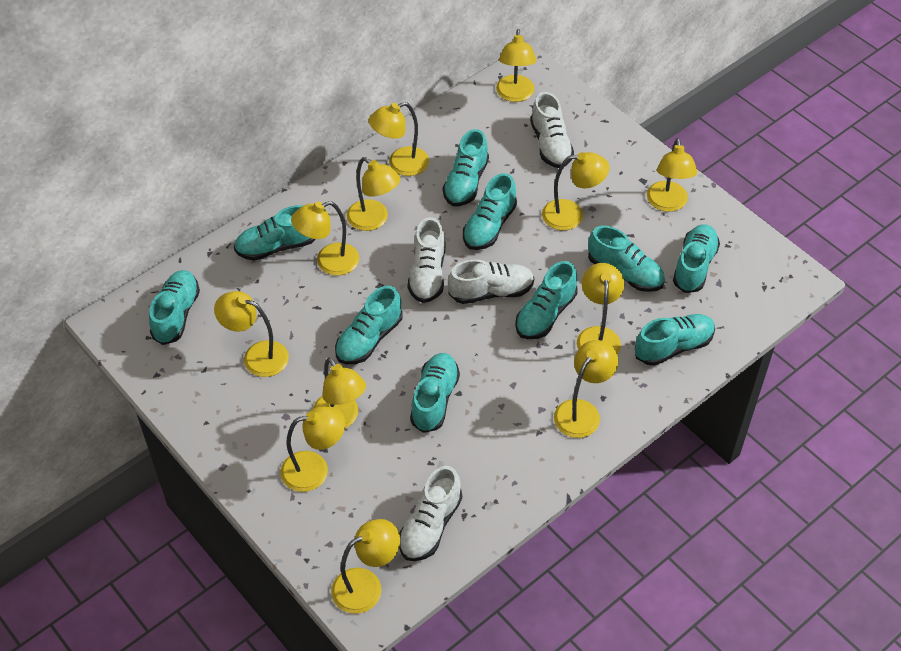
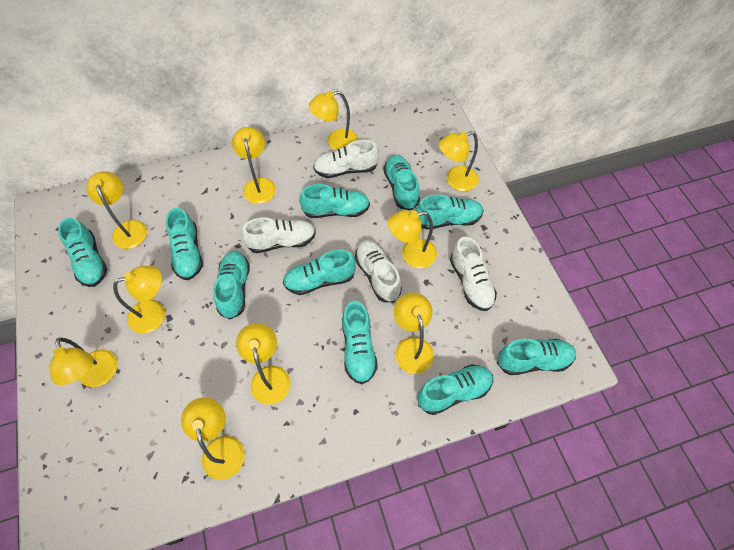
yellow lamp: 12 -> 10

